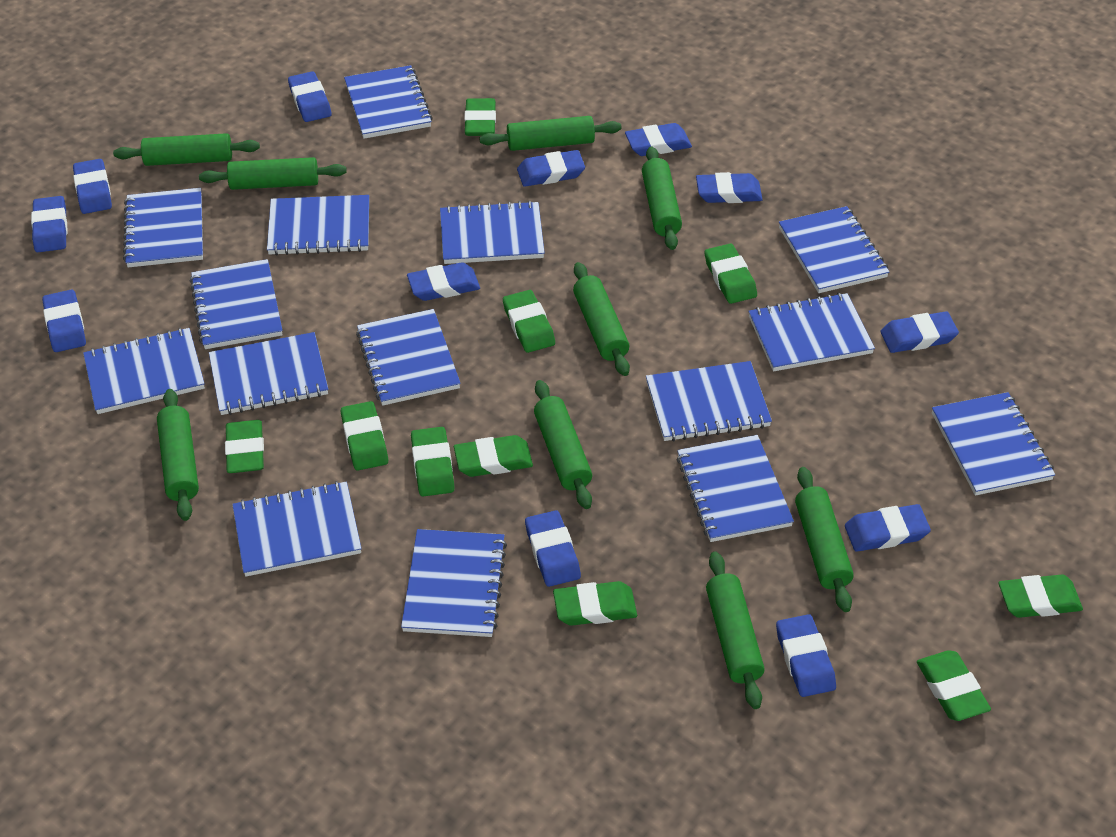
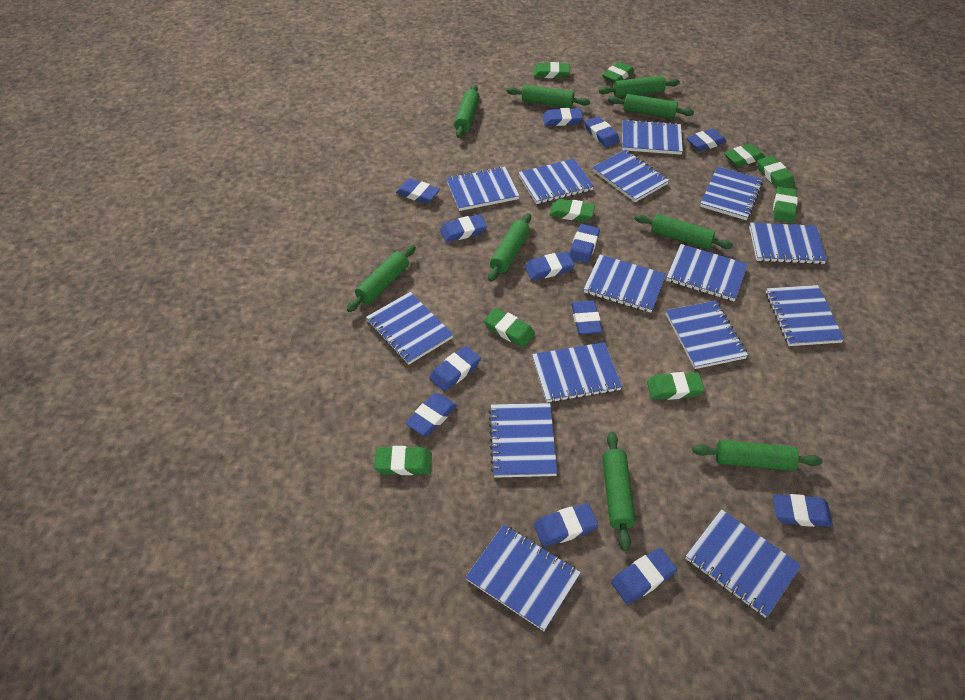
blue eraser: 12 -> 13
green eraser: 10 -> 9

